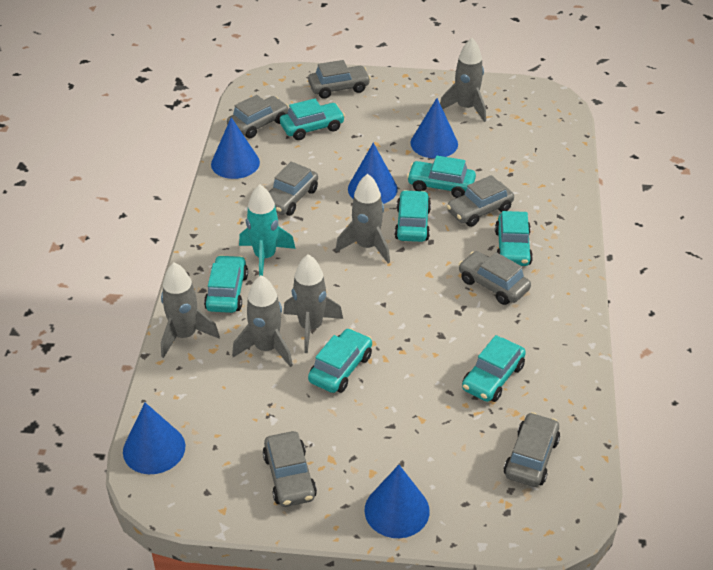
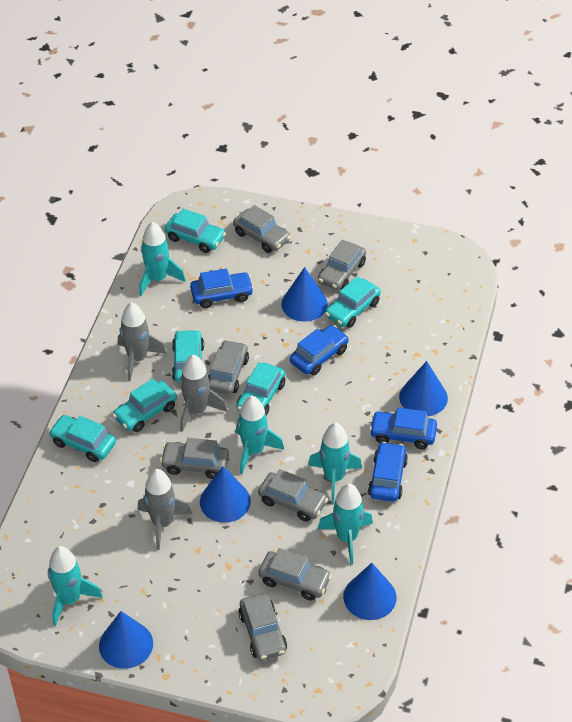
blue car: 0 -> 4
grey rocket: 5 -> 3
turquoise car: 7 -> 6
turquoise rocket: 1 -> 5

